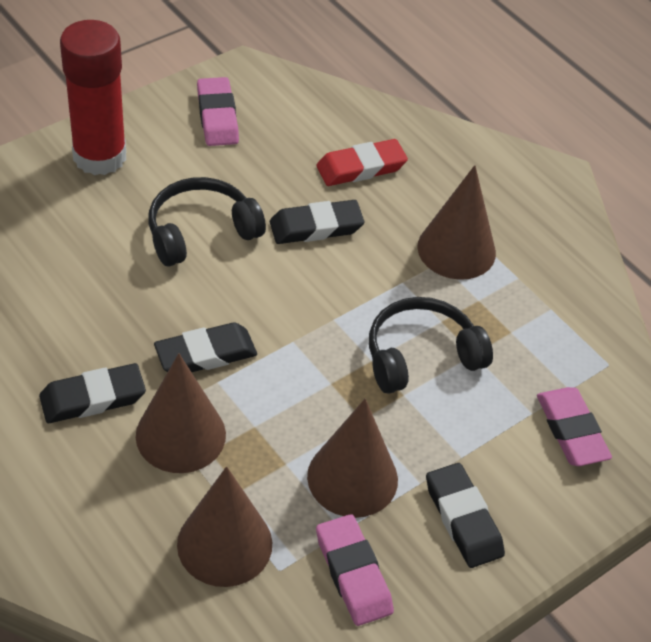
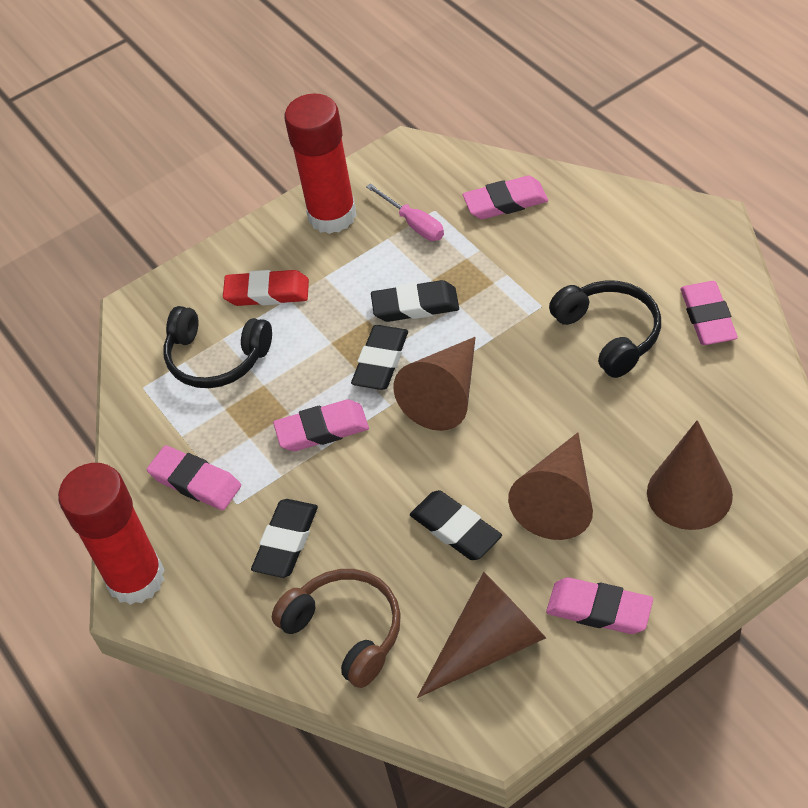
brown headphones: 0 -> 1
pink eraser: 3 -> 5
pink screwdriver: 0 -> 1
red glue stick: 1 -> 2

